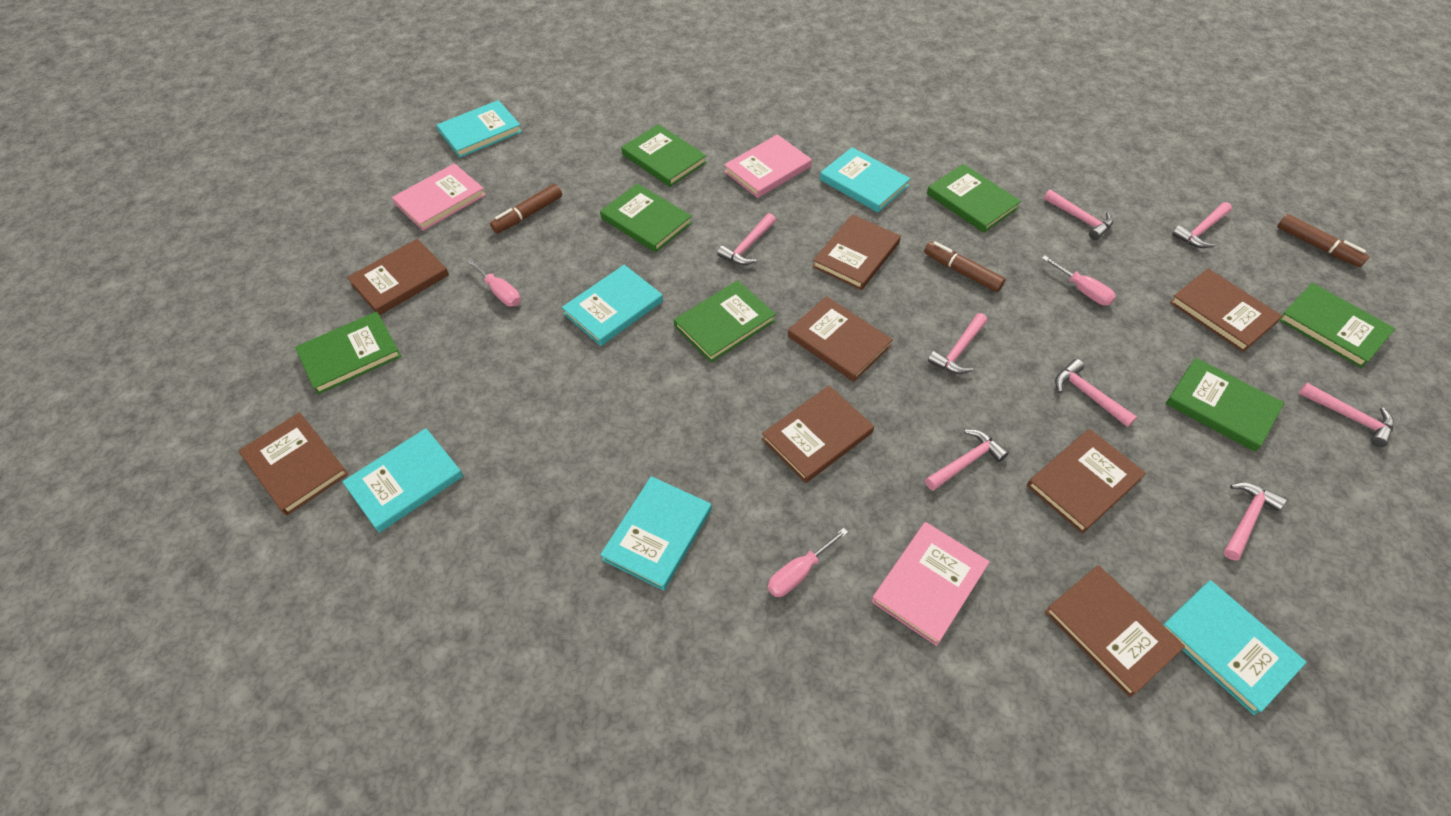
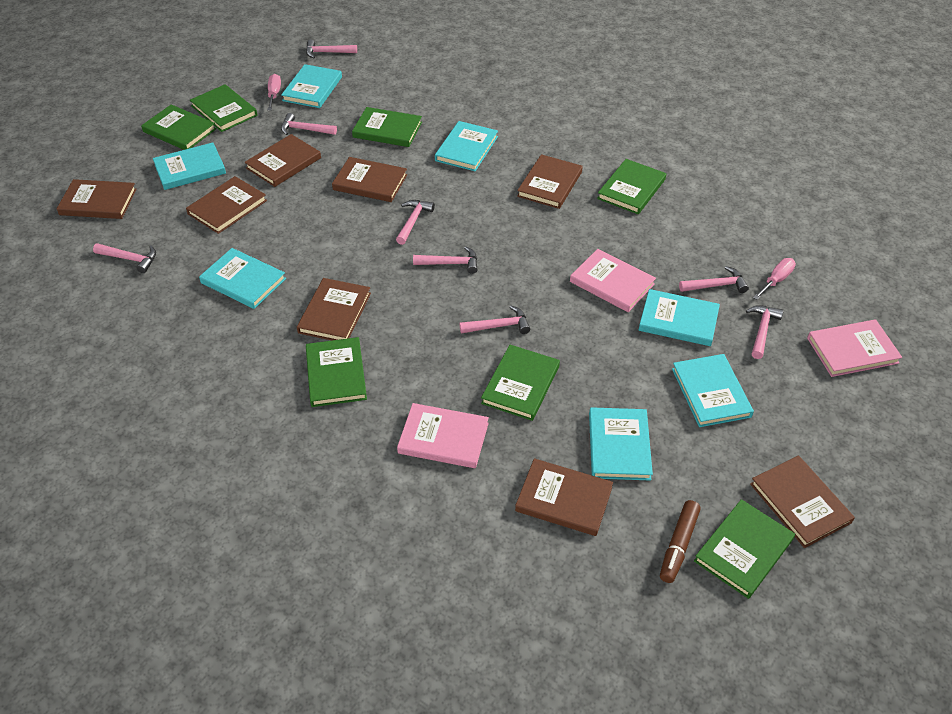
brown marker: 3 -> 1
pink screwdriver: 3 -> 2
turquoise book: 6 -> 7

